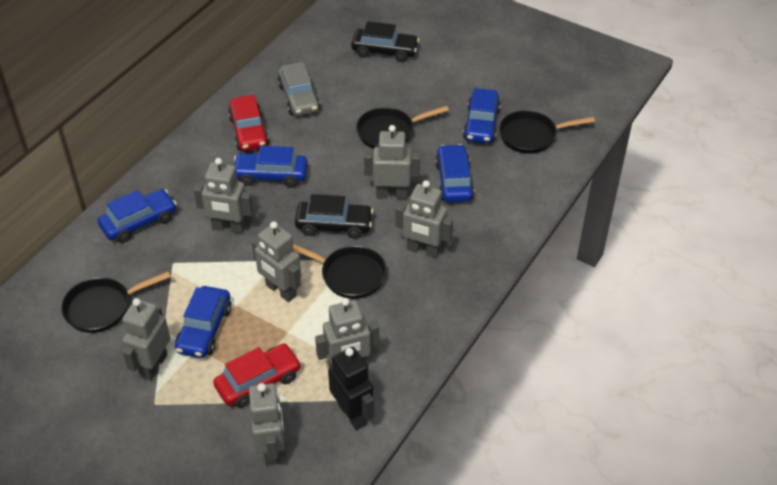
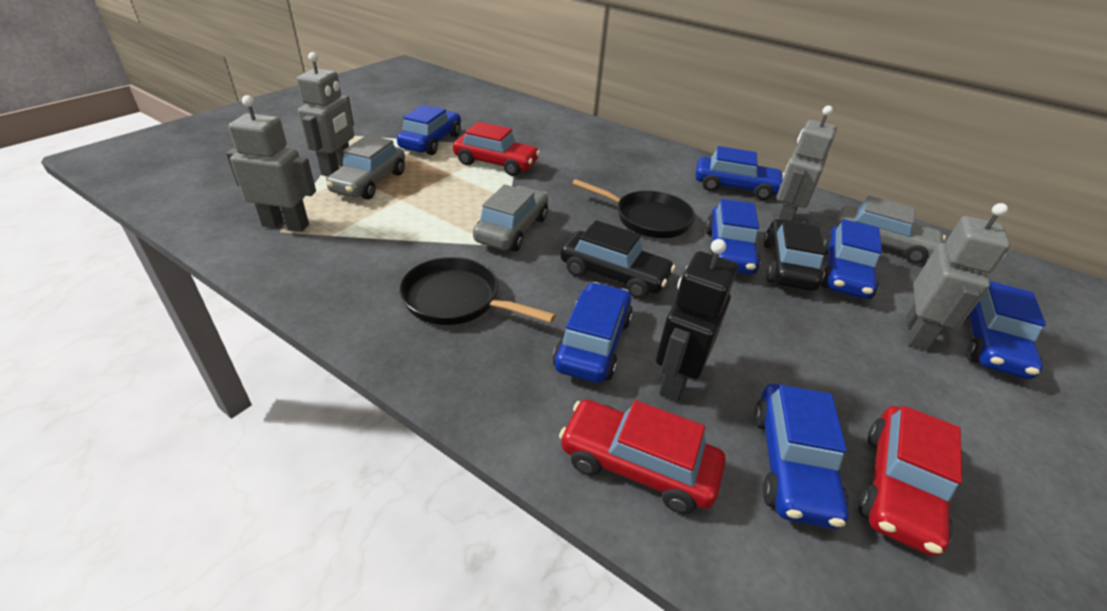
black pan: 4 -> 2
blue car: 5 -> 7
grey car: 1 -> 3
grey robot: 7 -> 4
red car: 2 -> 3

